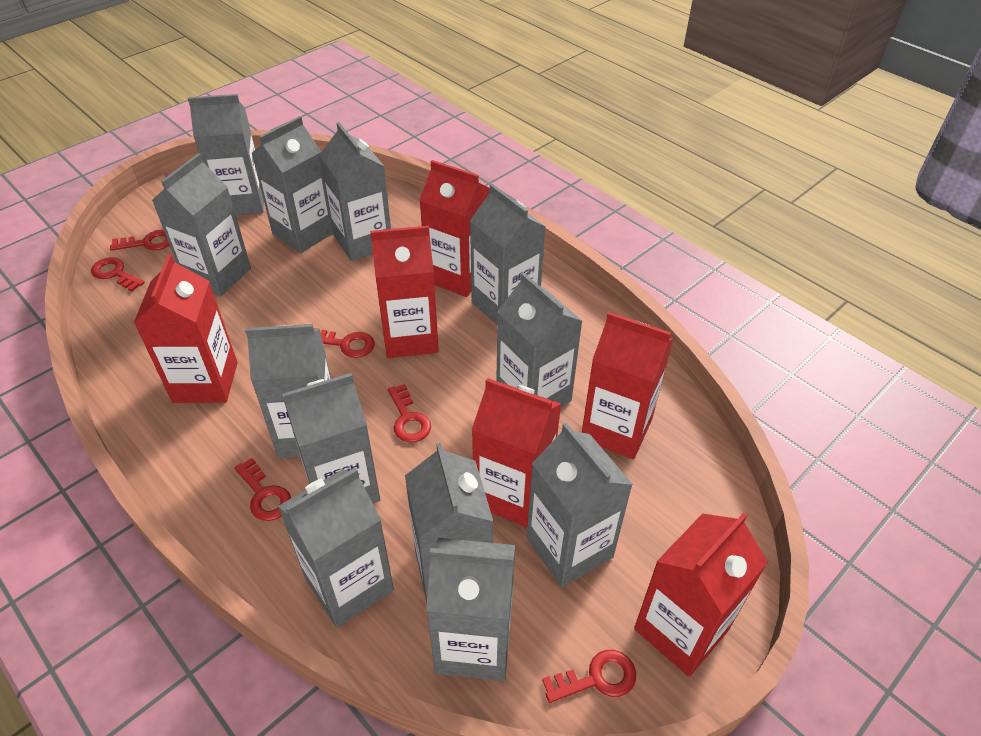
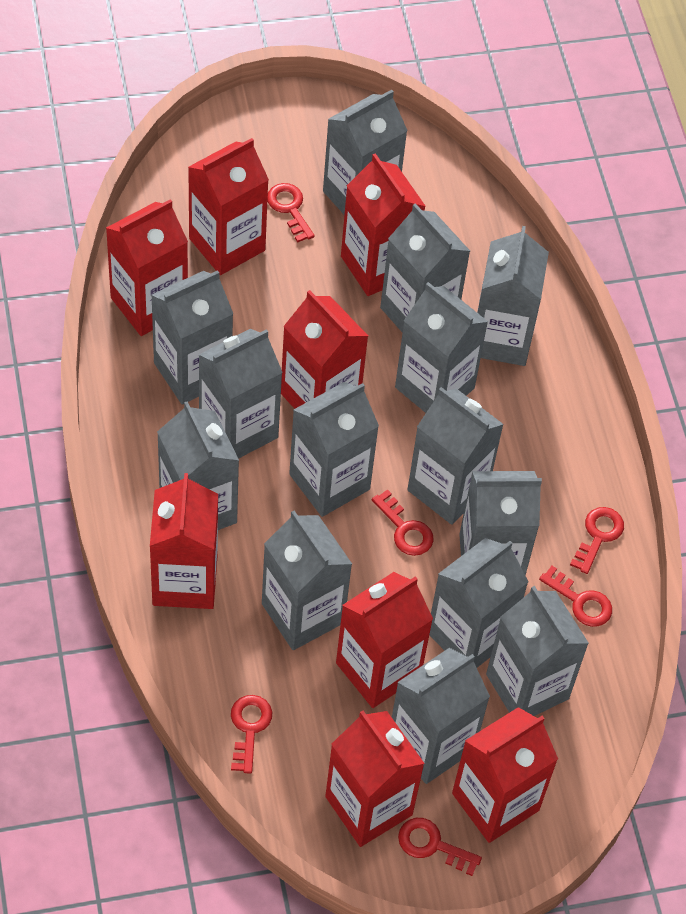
grey carton: 12 -> 14
red carton: 6 -> 8

